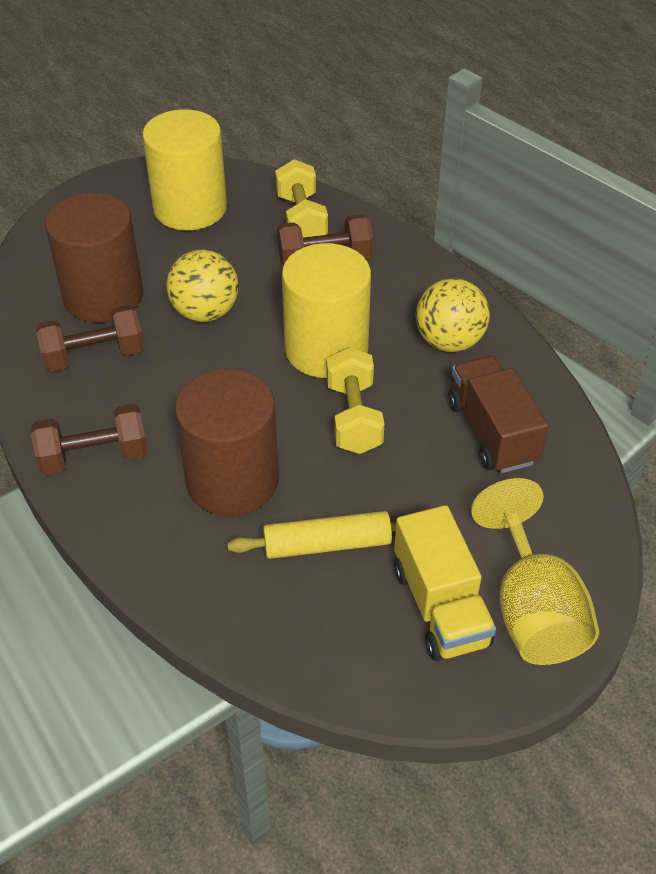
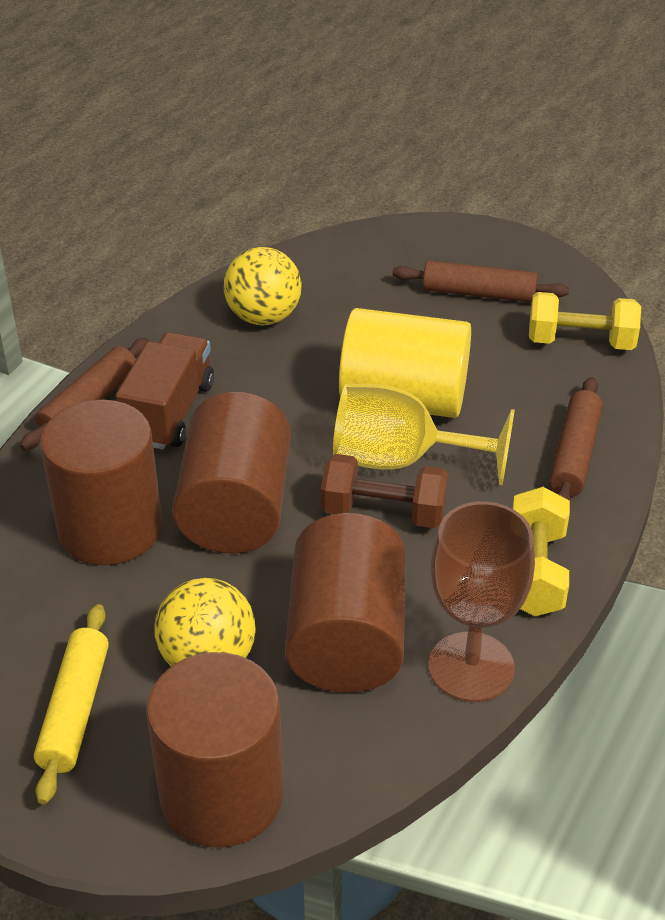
brown cylinder: 2 -> 4
brown dumbbell: 3 -> 1
brown goblet: 0 -> 1
brown rolling pin: 0 -> 3
yellow cylinder: 2 -> 1
yellow truck: 1 -> 0

